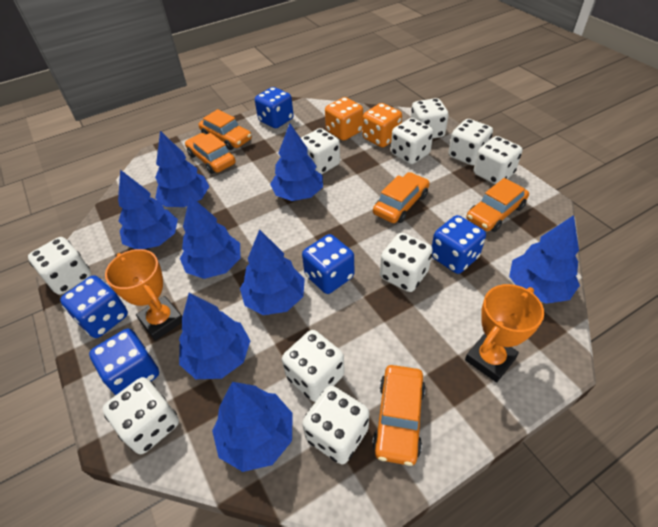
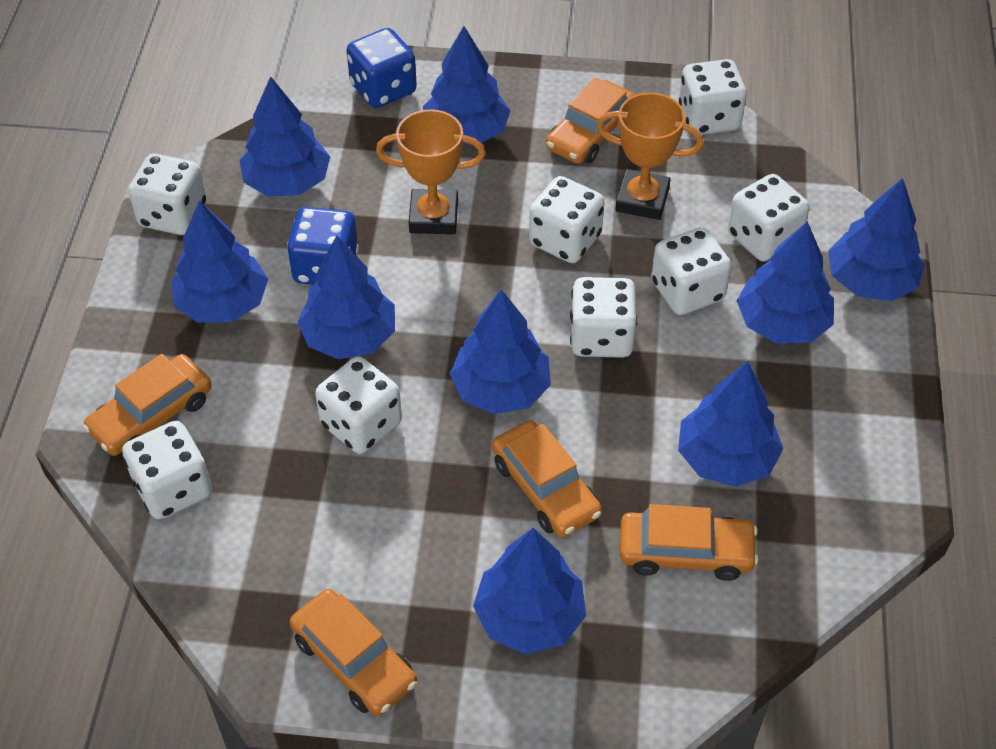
blue dice: 5 -> 2
blue tree: 8 -> 9
orange dice: 2 -> 0
white dice: 10 -> 8

